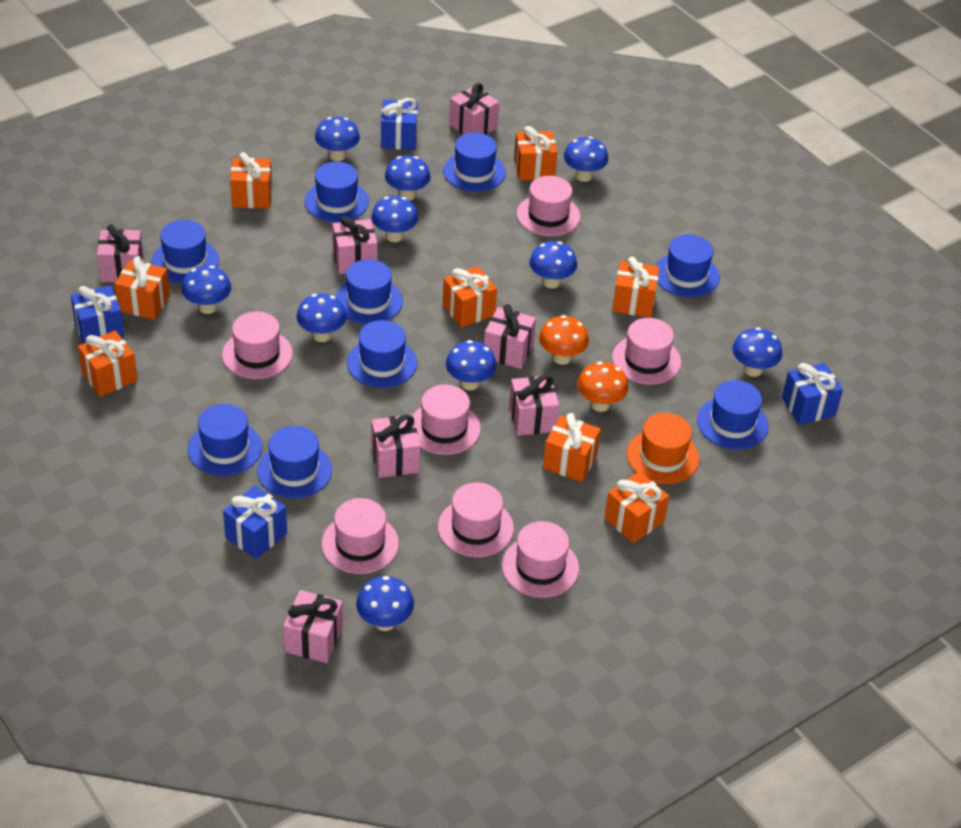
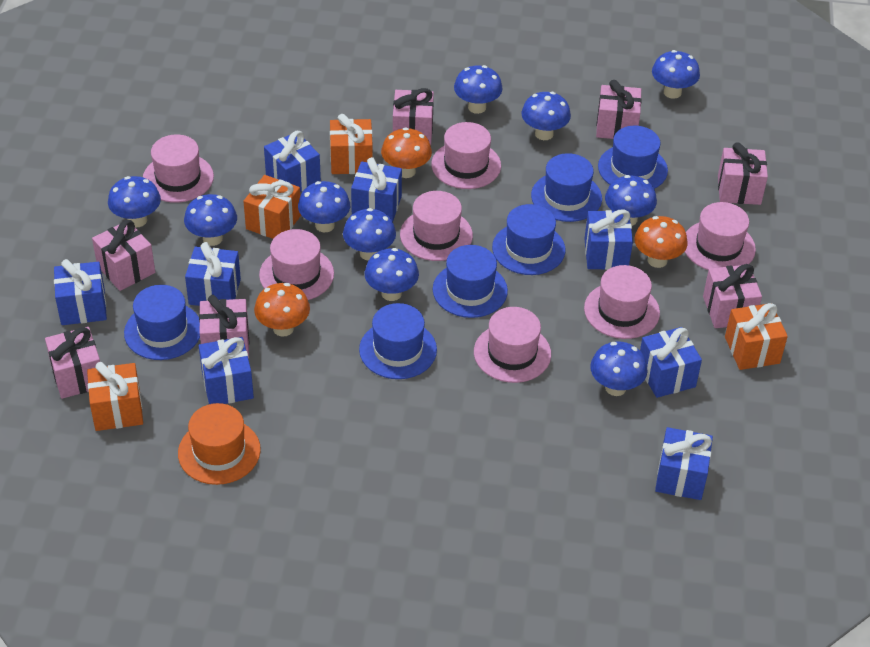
blue gift: 4 -> 8
blue hat: 9 -> 6
orange gift: 8 -> 4
orange mushroom: 2 -> 3

